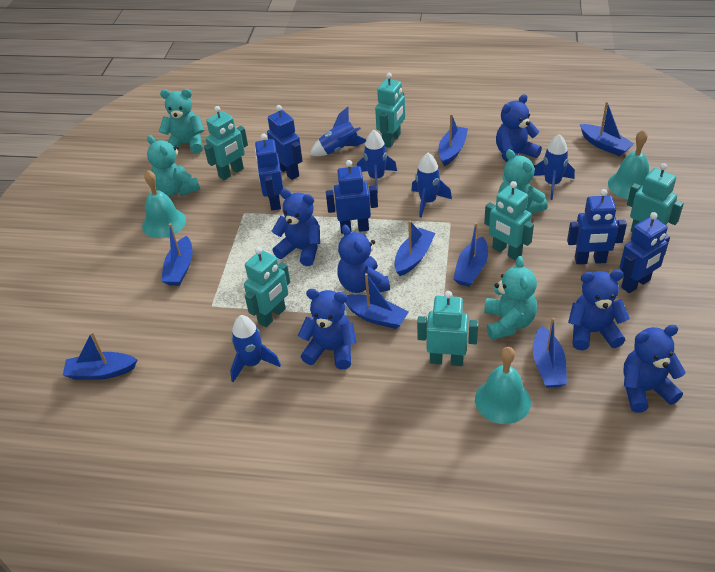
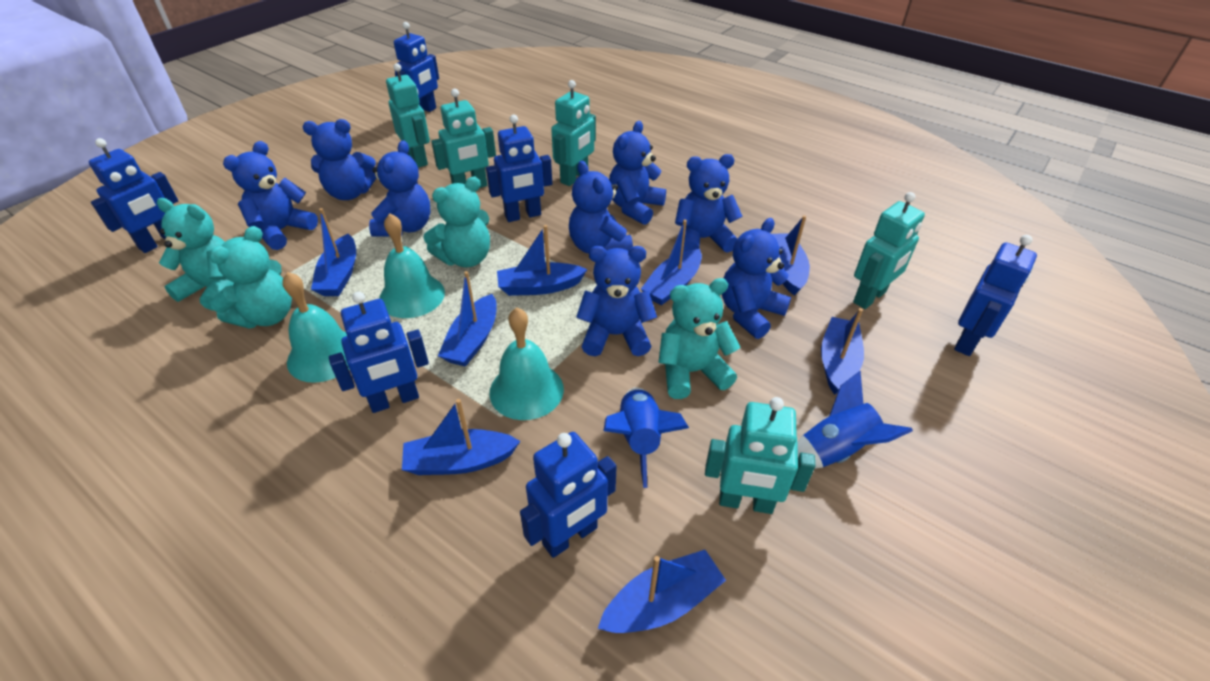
blue robot: 5 -> 6
blue rocket: 5 -> 2
blue teddy bear: 6 -> 8
turquoise robot: 6 -> 5

